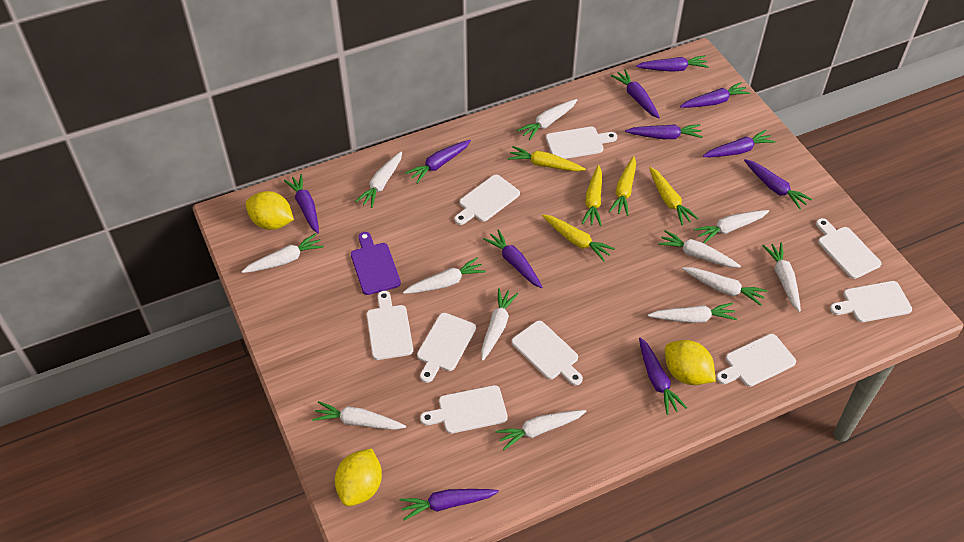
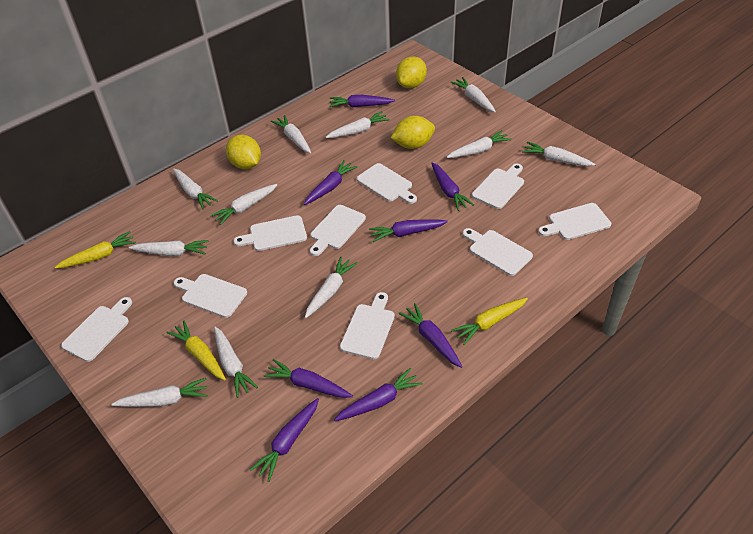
purple carrot: 11 -> 8
purple cutting board: 1 -> 0
white carrot: 12 -> 11
yellow carrot: 5 -> 3

